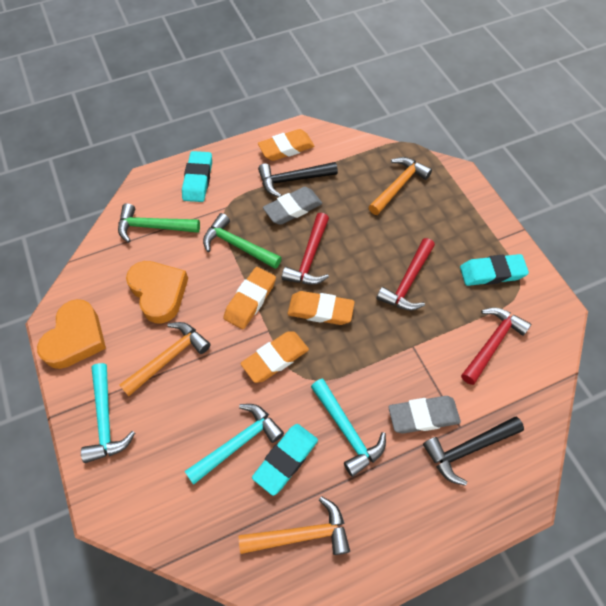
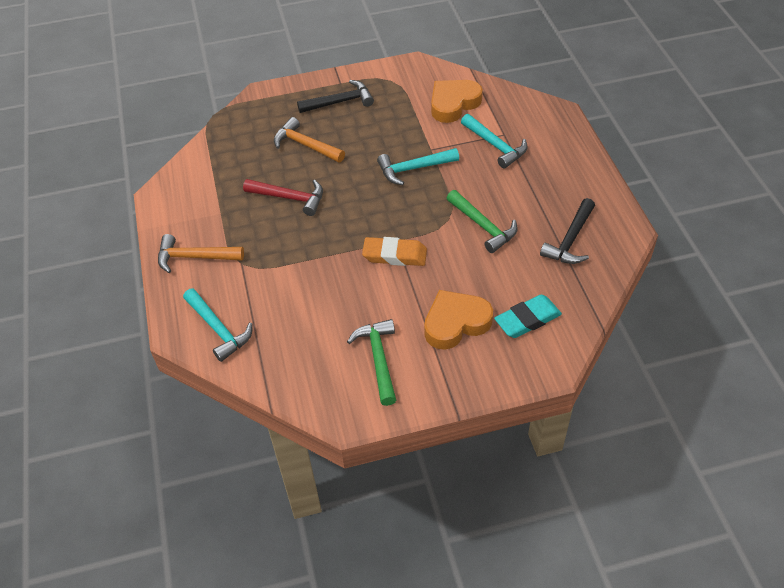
grey eraser: 2 -> 0
orange eraser: 4 -> 1
orange hammer: 3 -> 2
red hammer: 3 -> 1
turquoise eraser: 3 -> 1

